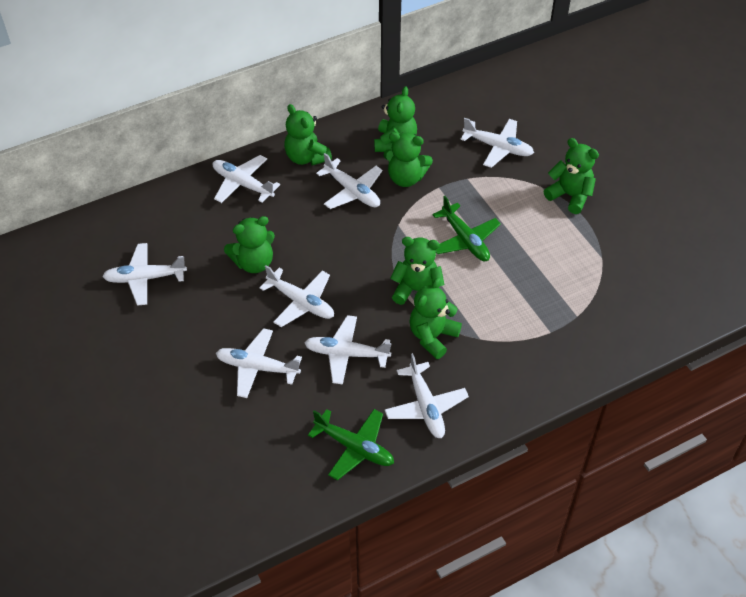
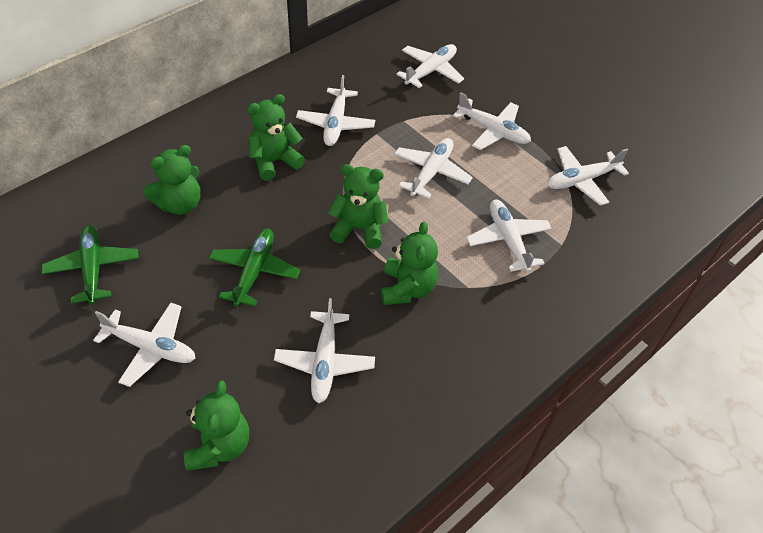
green teddy bear: 7 -> 5

